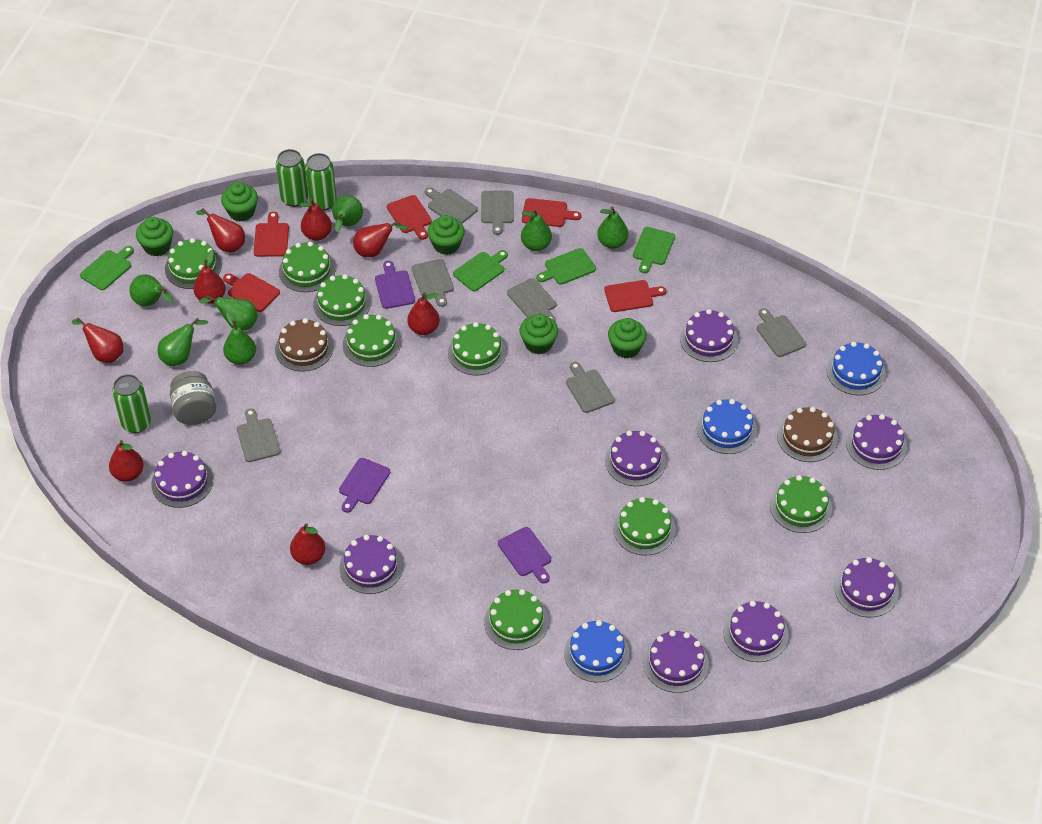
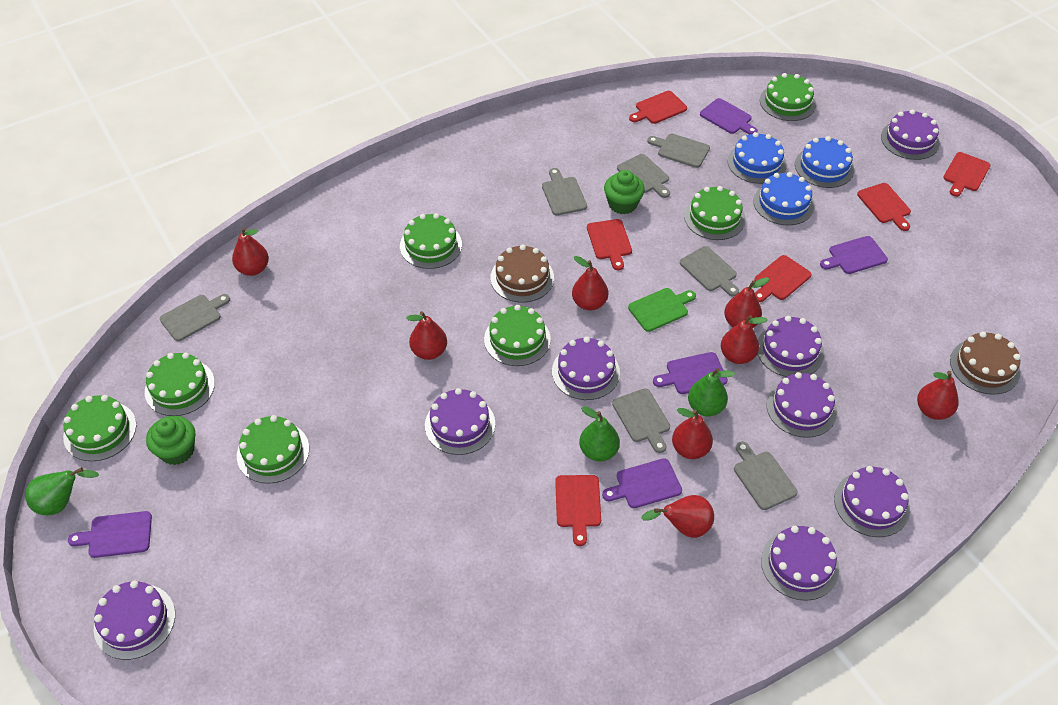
green cake: 8 -> 7
green can: 3 -> 0
green cupcake: 5 -> 2
green cutting board: 4 -> 1
green pear: 7 -> 3
grey jar: 1 -> 0
purple cutting board: 3 -> 5
red cutting board: 5 -> 6

